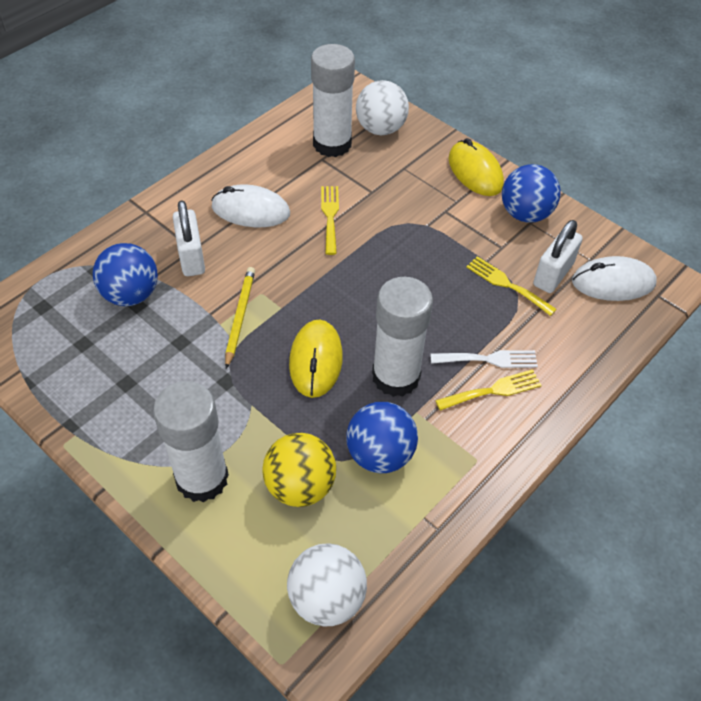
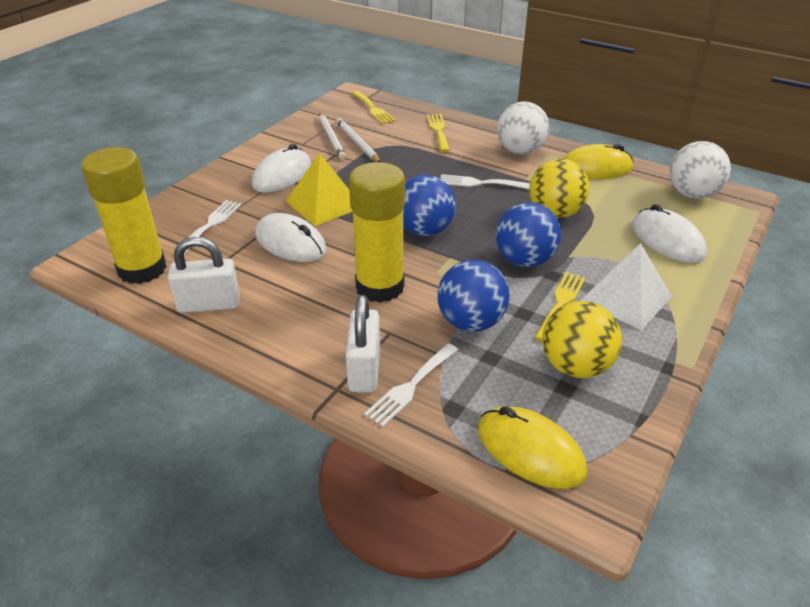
white fork: 1 -> 3
white glue stick: 3 -> 0
white mouse: 2 -> 3
white pencil: 0 -> 2
white pyramid: 0 -> 1
yellow ball: 1 -> 2
yellow glue stick: 0 -> 2
yellow pencil: 1 -> 0
yellow pyramid: 0 -> 1

